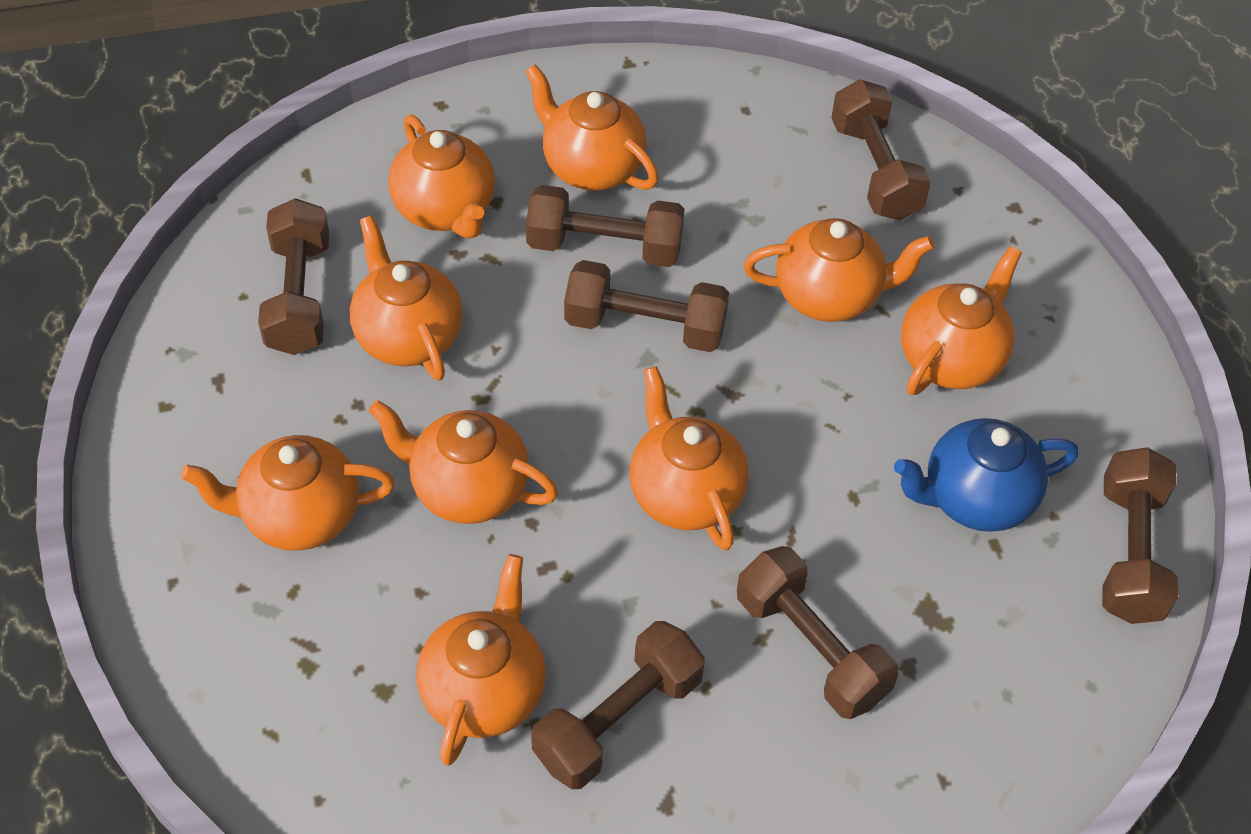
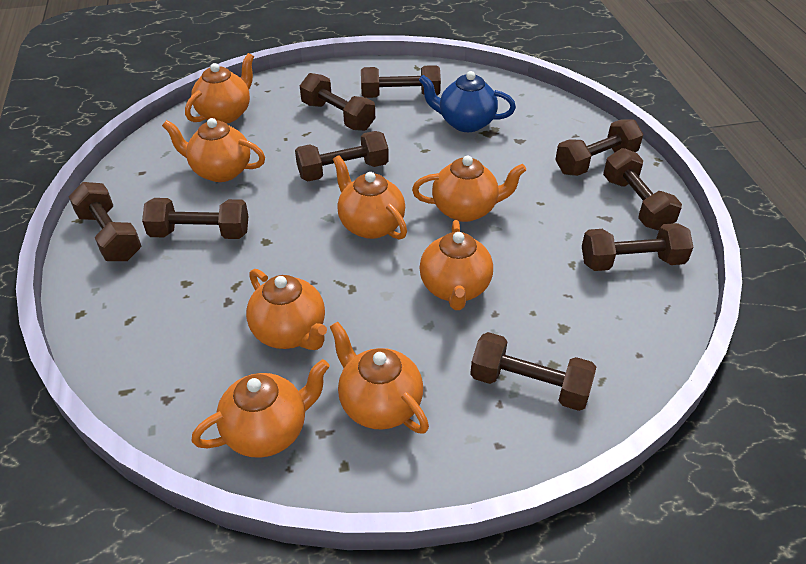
brown dumbbell: 7 -> 9
orange teapot: 9 -> 8

